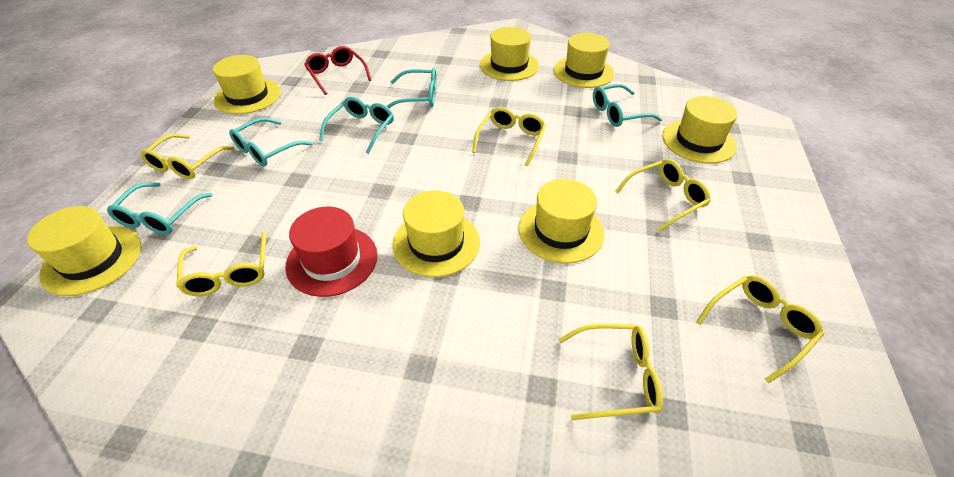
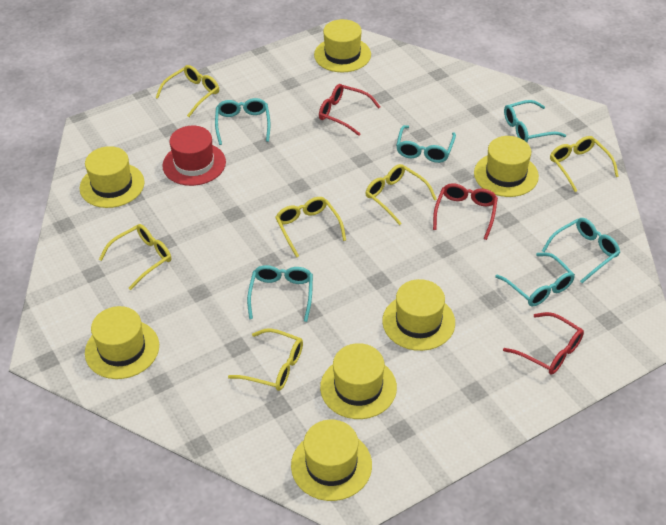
red glasses: 1 -> 3
turquoise glasses: 5 -> 6

